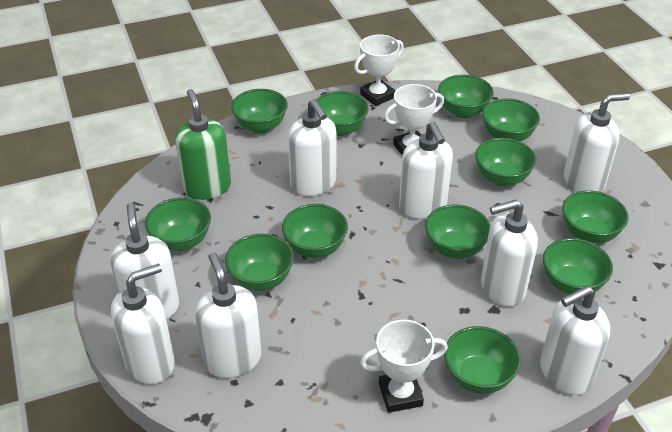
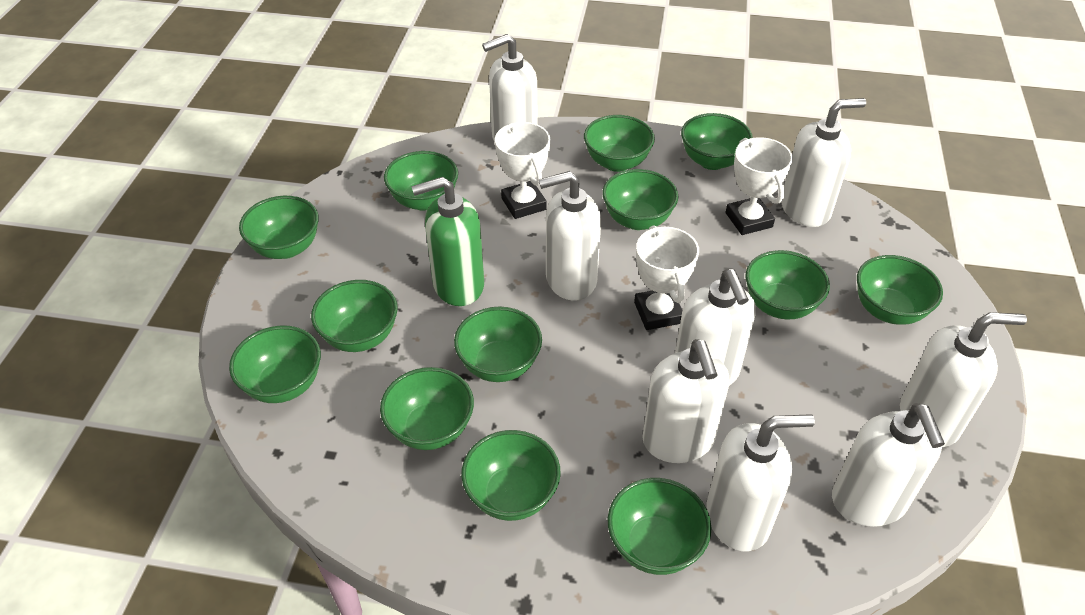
green bowl: 12 -> 13

